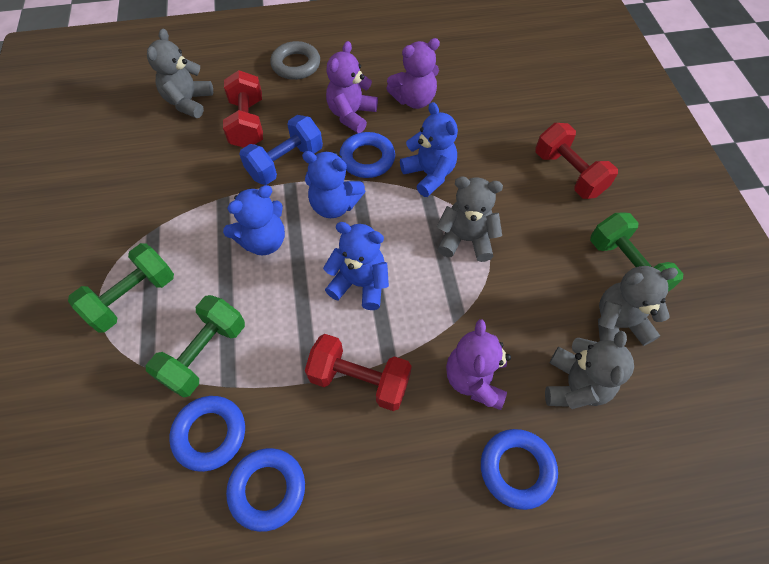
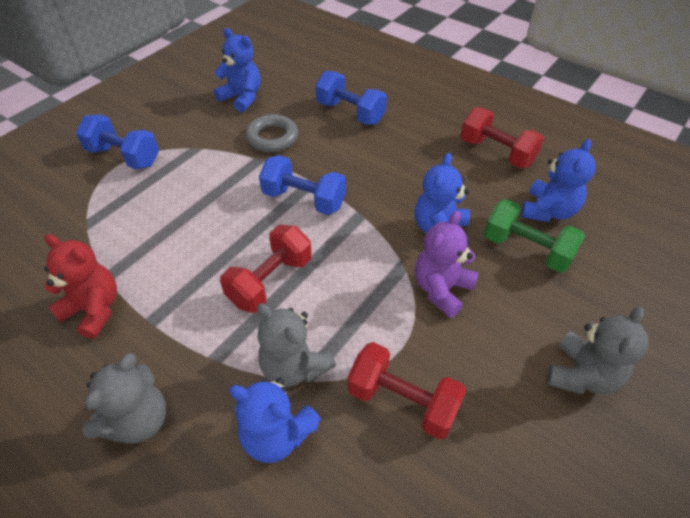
blue dumbbell: 1 -> 3
blue ring: 4 -> 0
green dumbbell: 3 -> 1
grey teddy bear: 4 -> 3
purple teddy bear: 3 -> 1
red teddy bear: 0 -> 1

